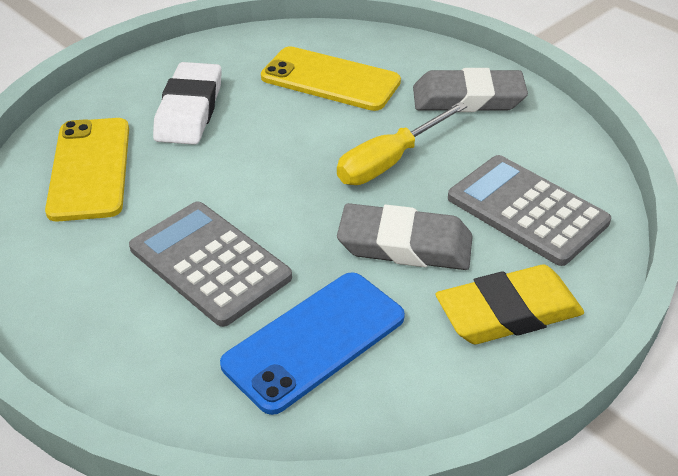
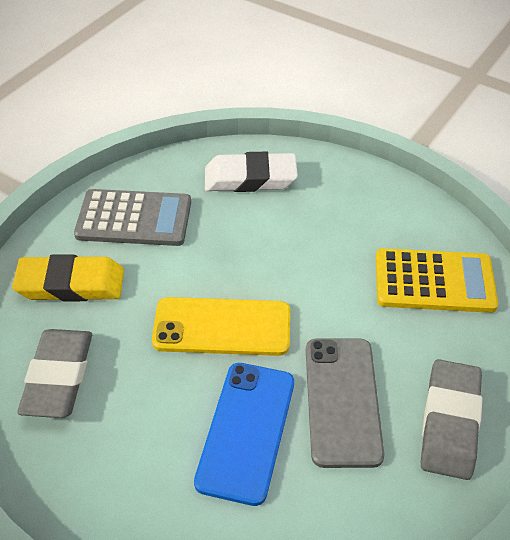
grey calculator: 2 -> 1
grey phone: 0 -> 1
yellow calculator: 0 -> 1
yellow phone: 2 -> 1
yellow screwdriver: 1 -> 0

